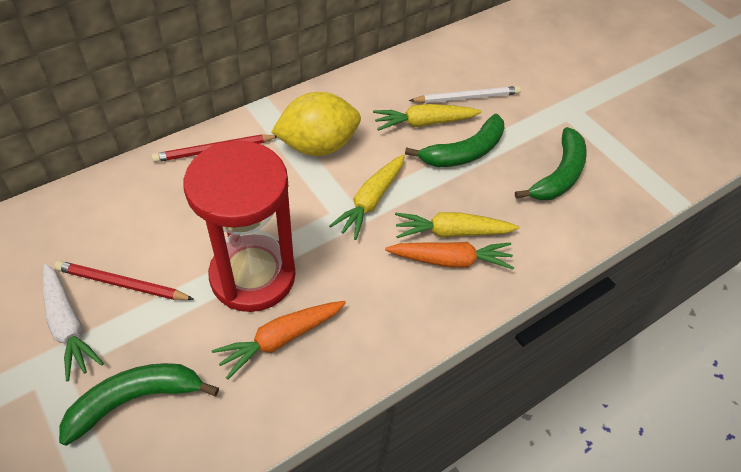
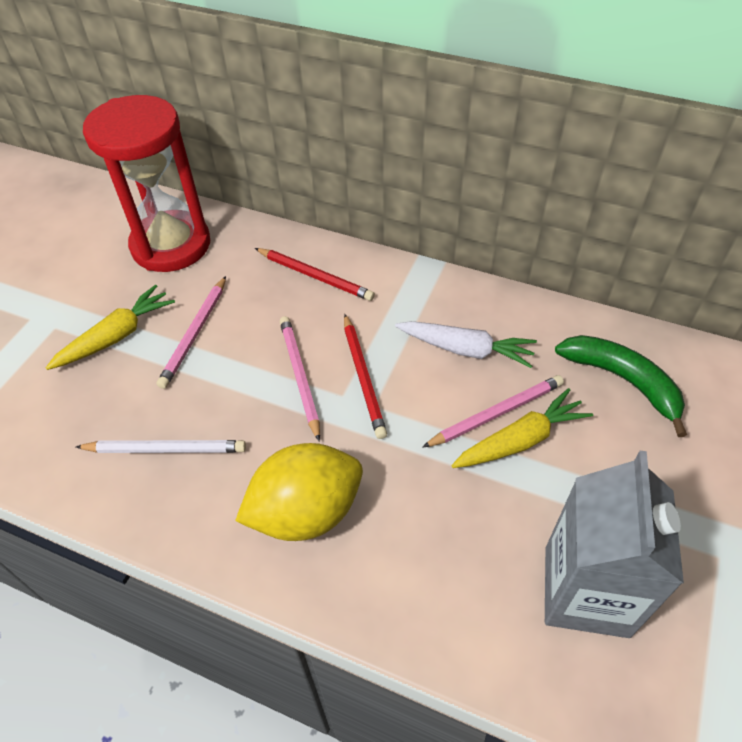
green banana: 3 -> 1
grey carton: 0 -> 1
orange carrot: 2 -> 0
pink pencil: 0 -> 3
yellow carrot: 3 -> 2

